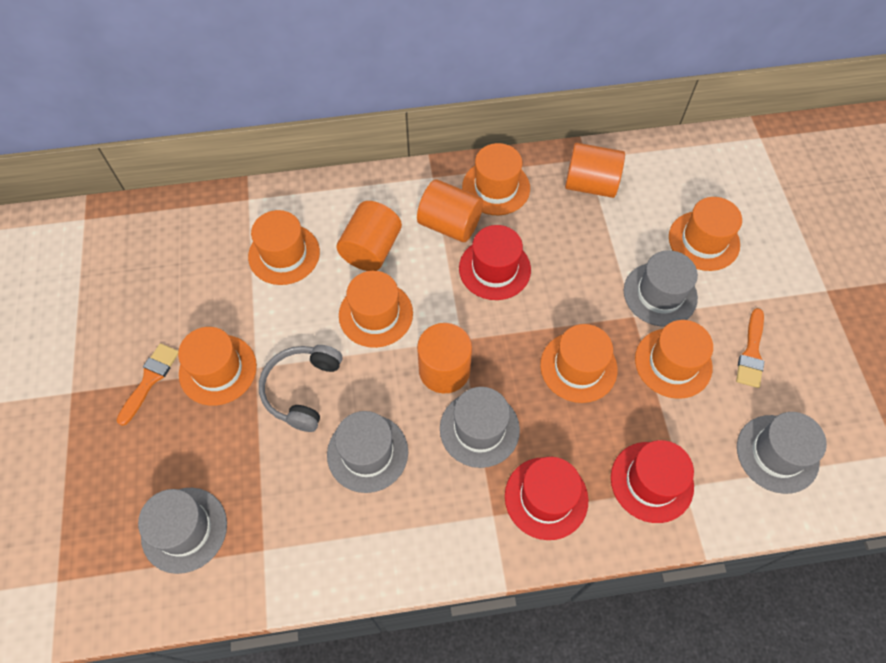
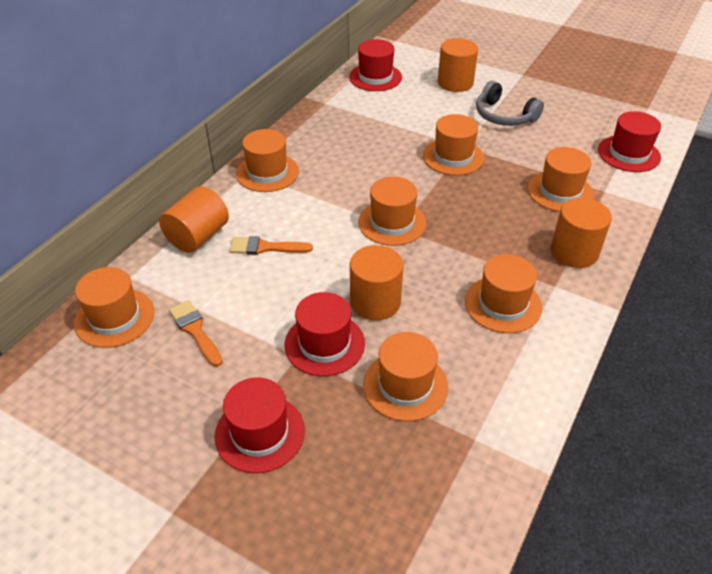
grey hat: 5 -> 0
red hat: 3 -> 4

